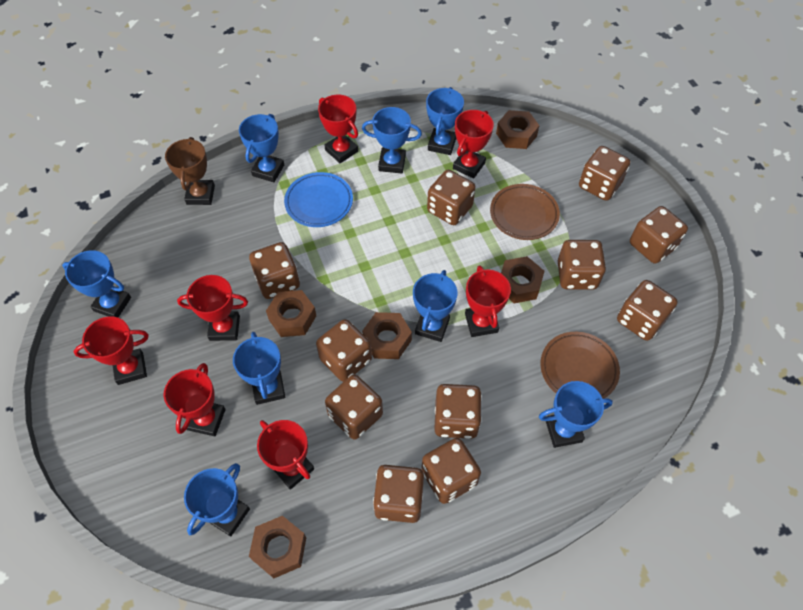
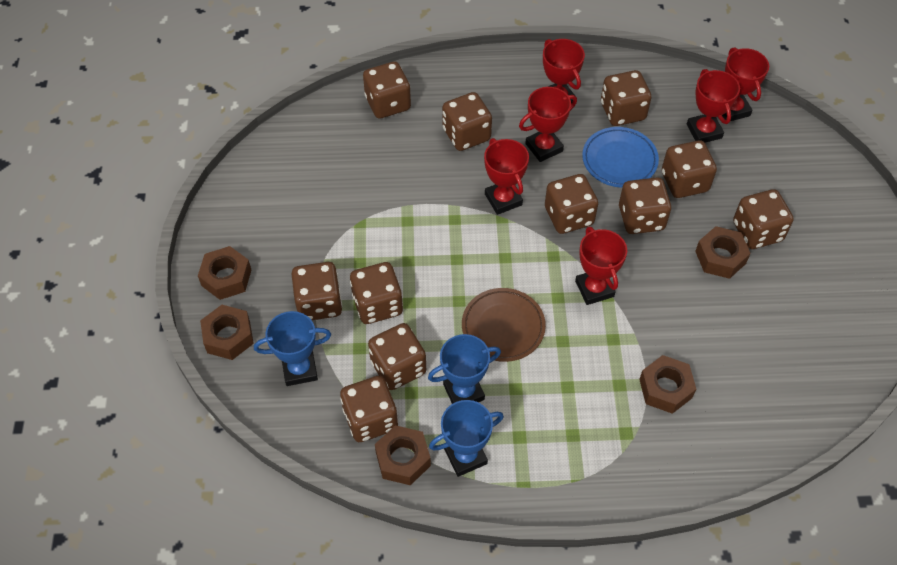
blue trophy: 8 -> 3
brown plate: 2 -> 1
brown trophy: 1 -> 0
red trophy: 7 -> 6

